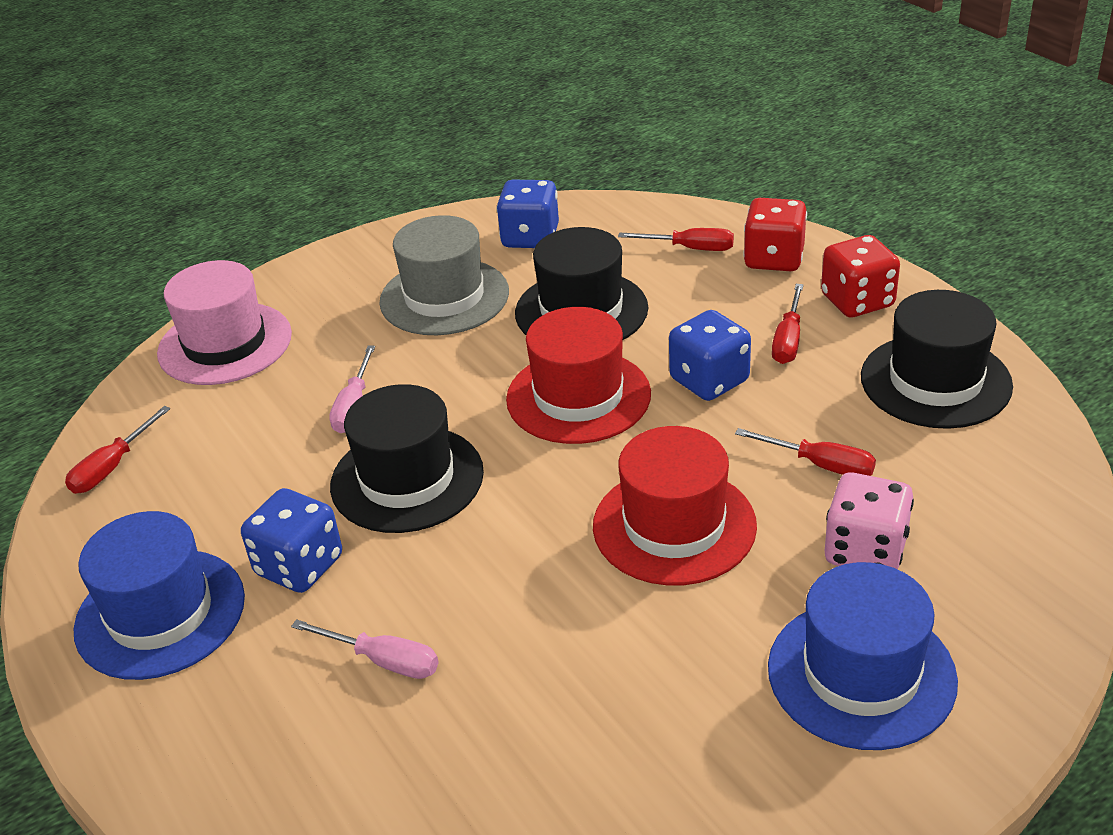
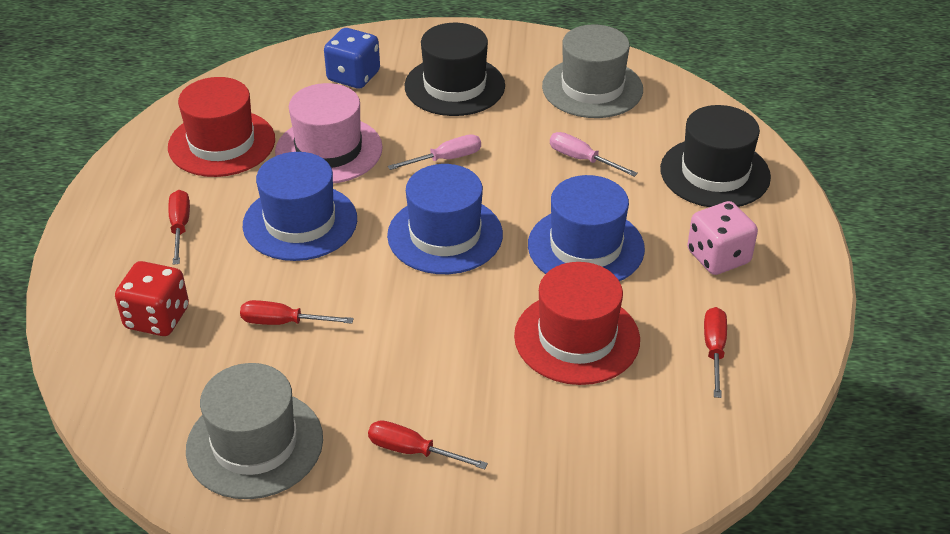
black hat: 3 -> 2
blue dice: 3 -> 1
blue hat: 2 -> 3
grey hat: 1 -> 2
red dice: 2 -> 1

